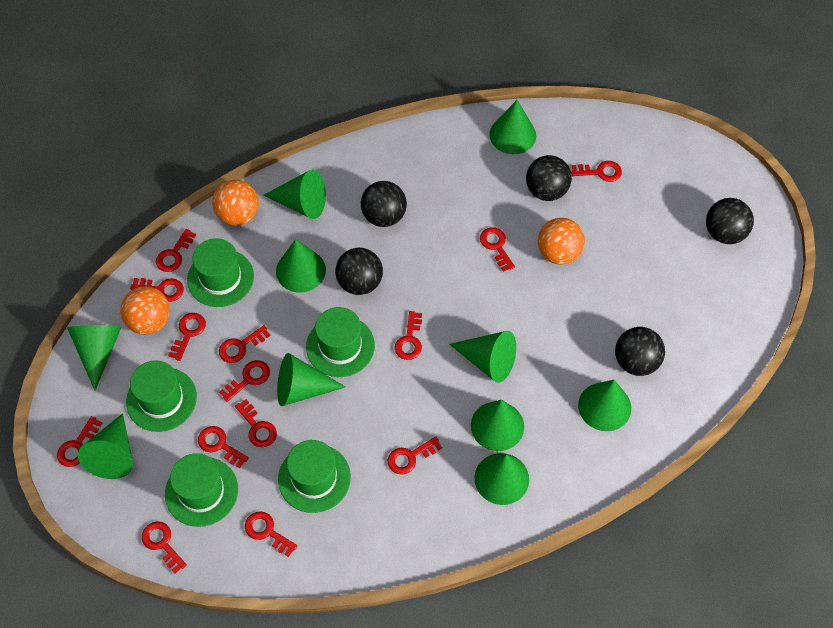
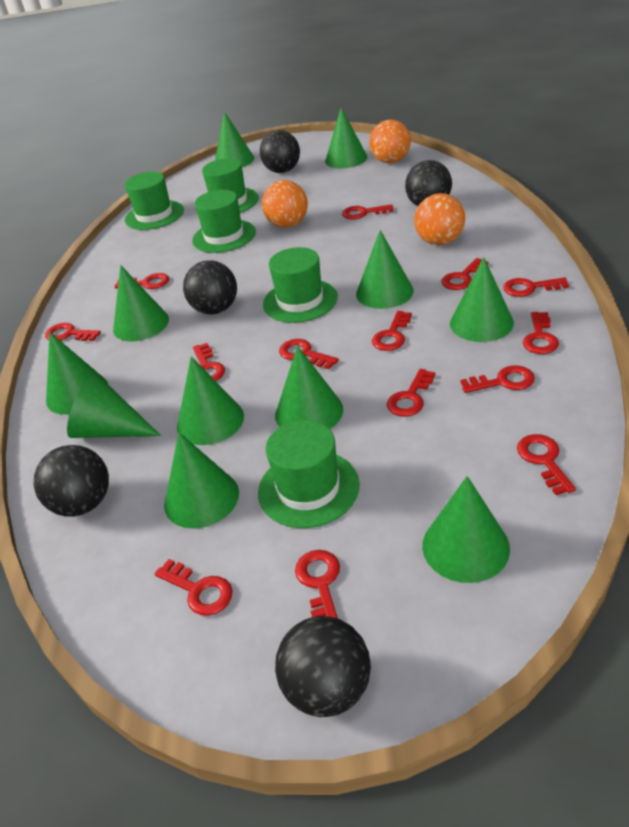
green cone: 10 -> 11

